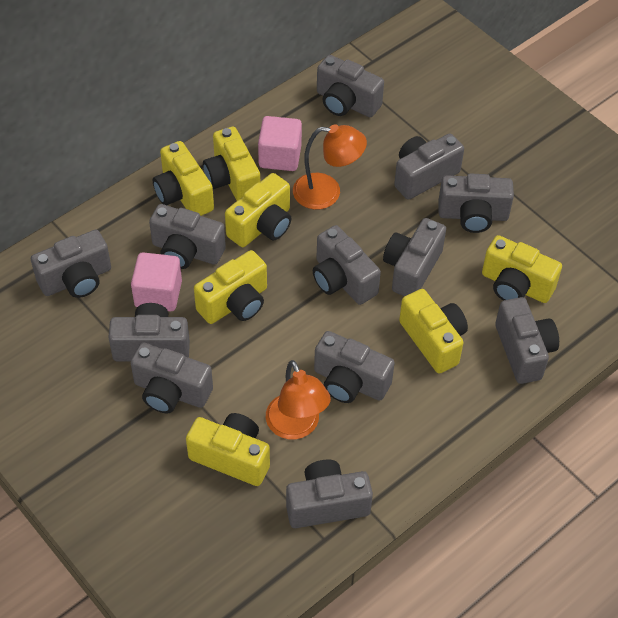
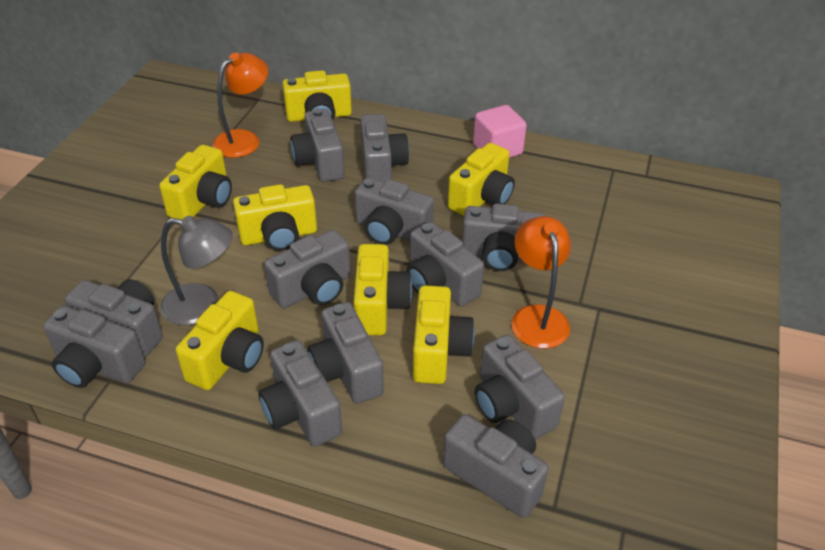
grey lamp: 0 -> 1
pink cube: 2 -> 1

